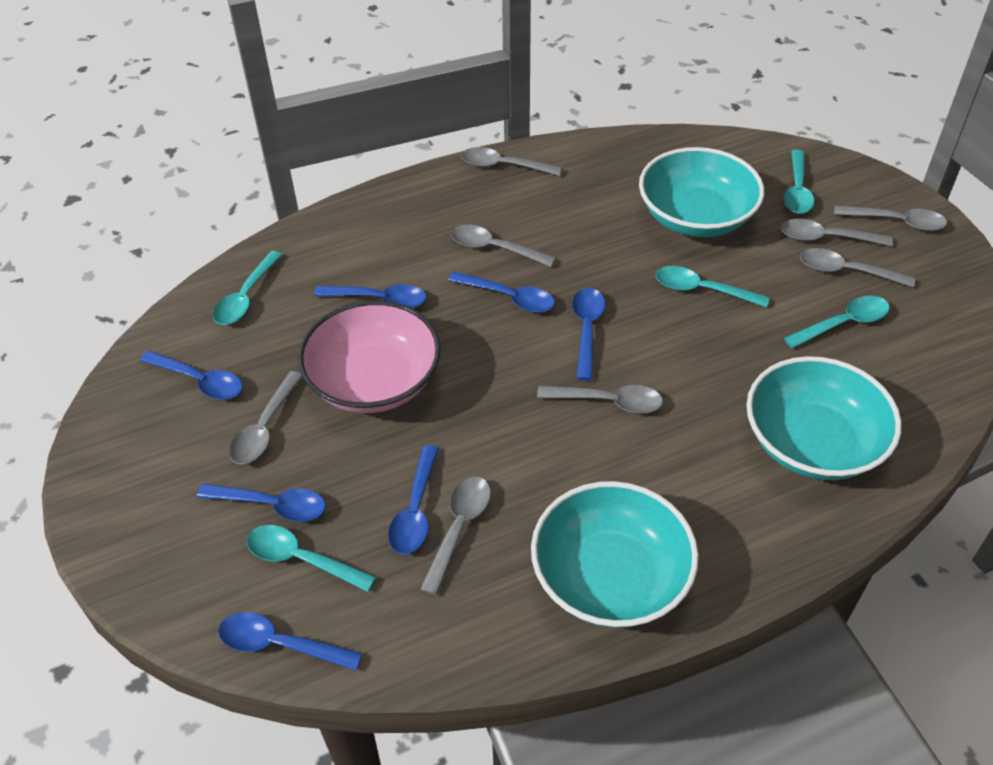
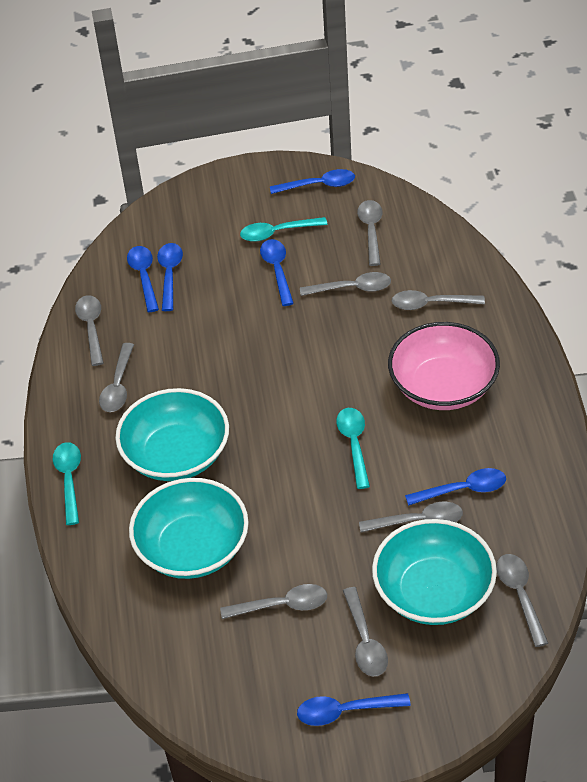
blue spoon: 7 -> 6
grey spoon: 8 -> 9
turquoise spoon: 5 -> 3

